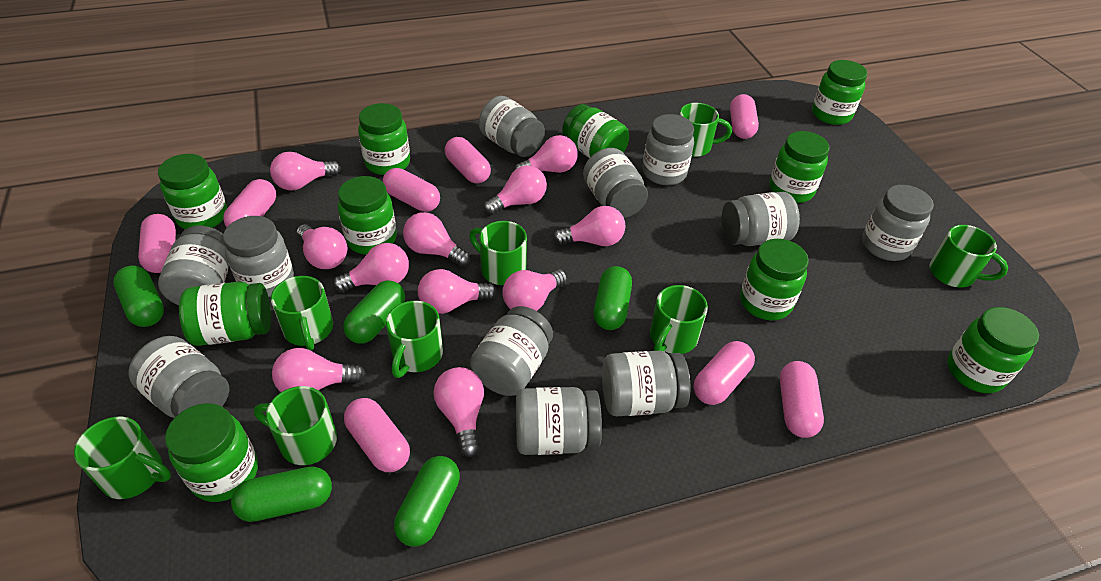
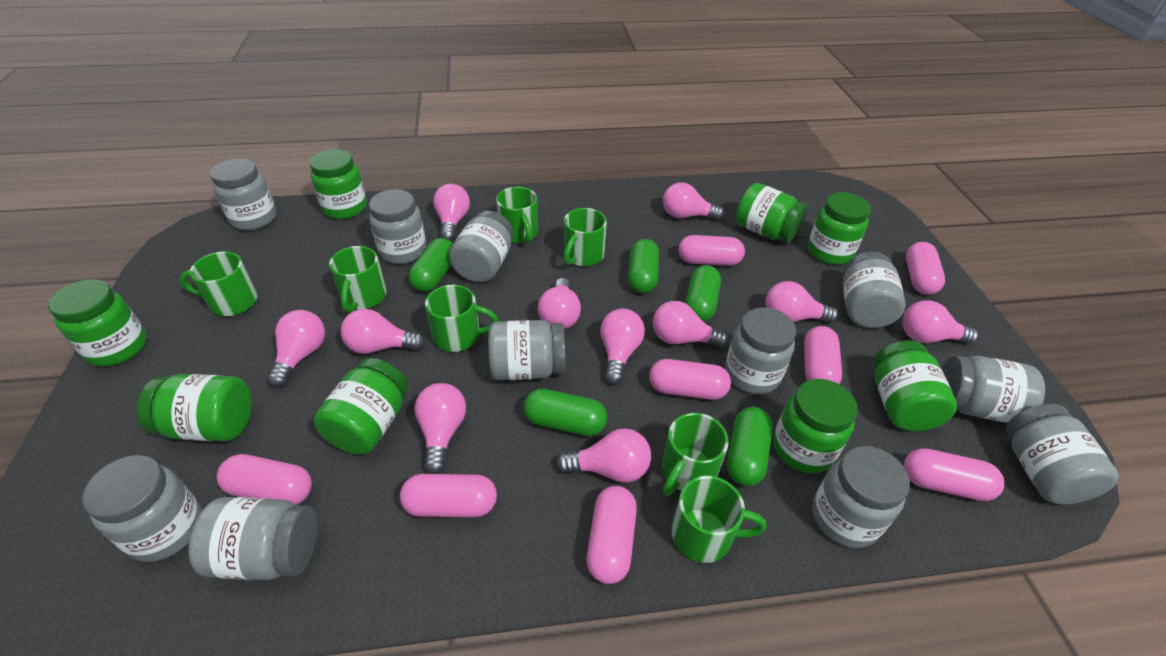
green jar: 10 -> 8
green mug: 8 -> 7

